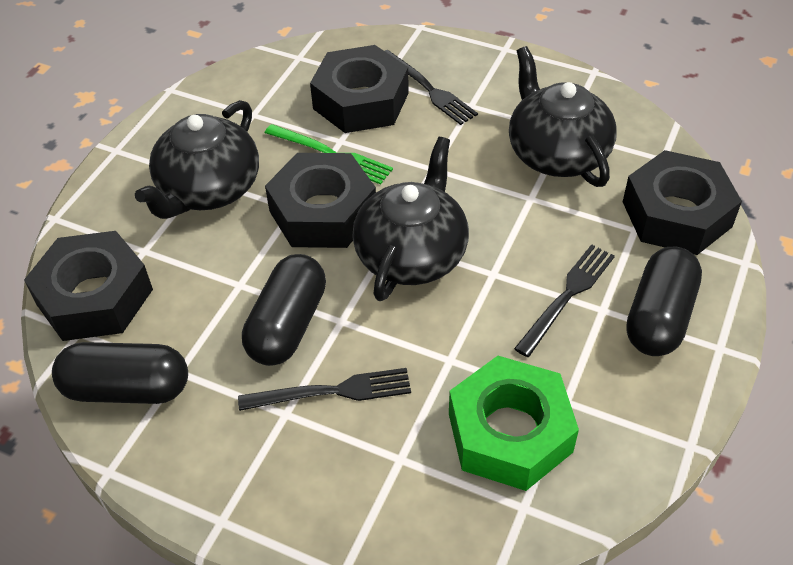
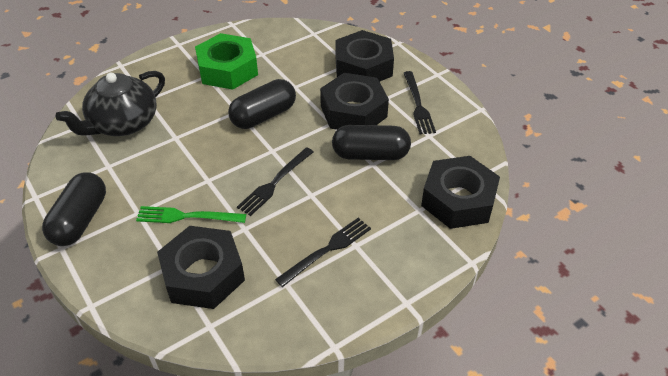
black teapot: 3 -> 1

